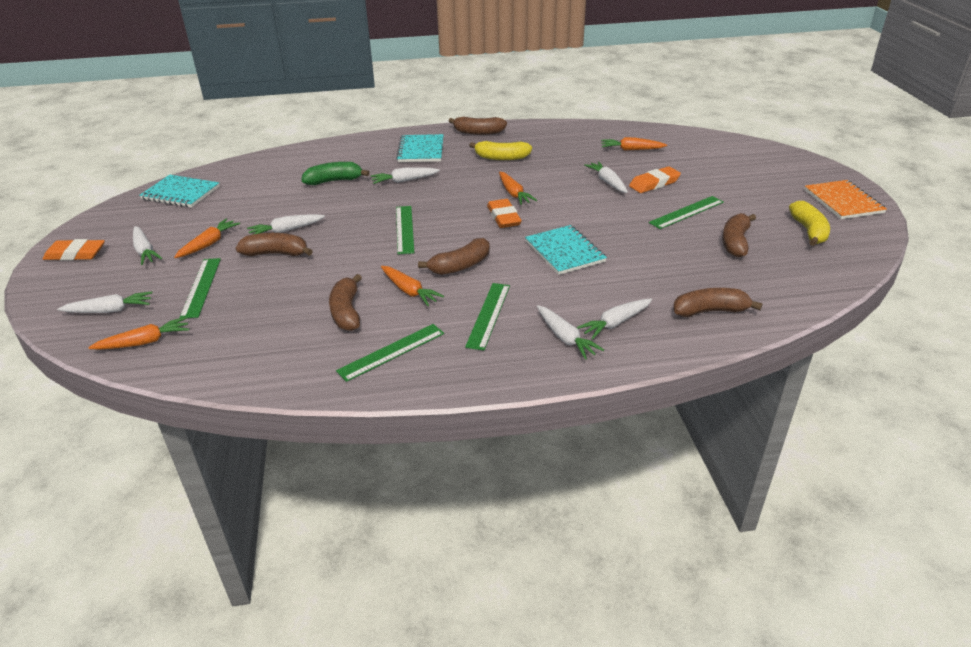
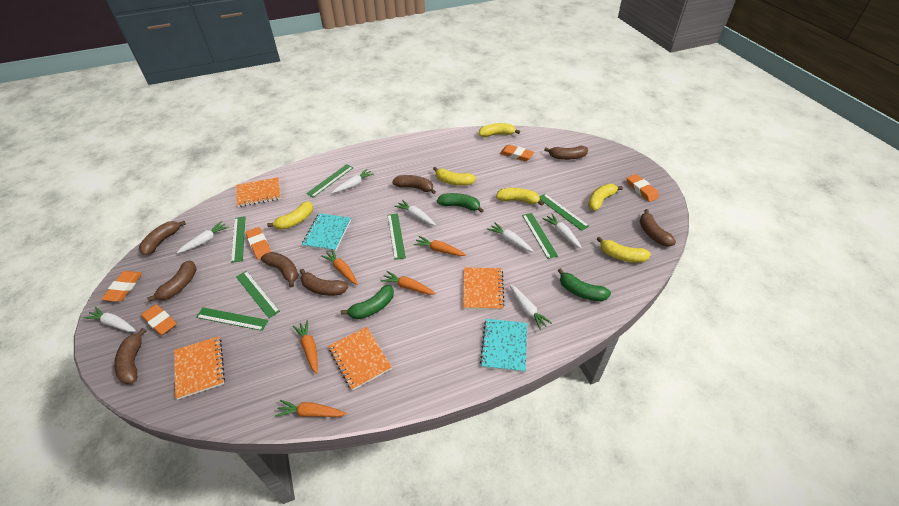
brown banana: 6 -> 8
green banana: 1 -> 3
green ruler: 5 -> 7
orange eraser: 3 -> 5
orange notebook: 1 -> 4
turquoise notebook: 3 -> 2
yellow banana: 2 -> 6

